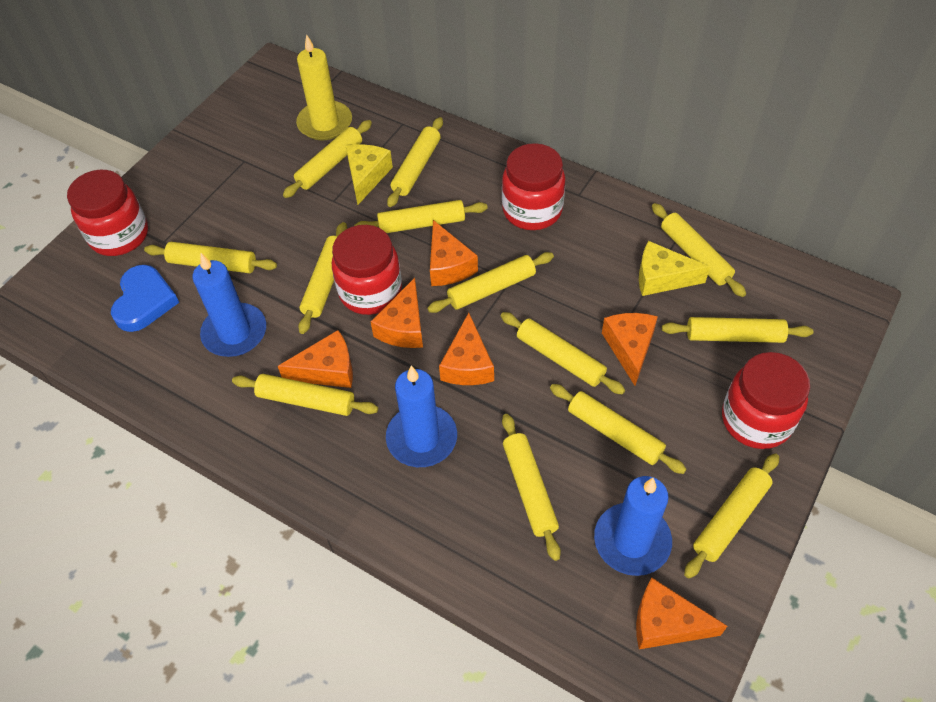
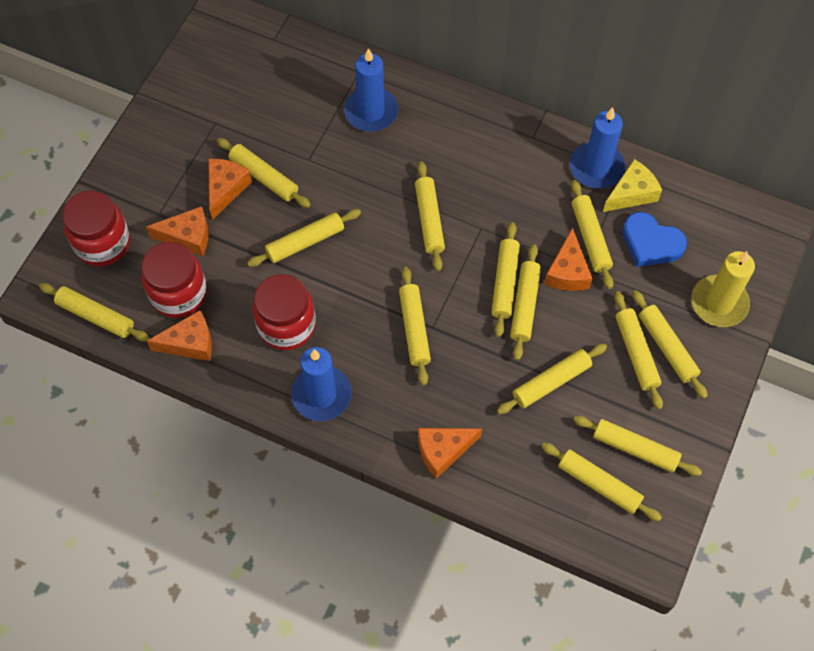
orange cheese: 6 -> 5
red jar: 4 -> 3
yellow cheese: 2 -> 1

